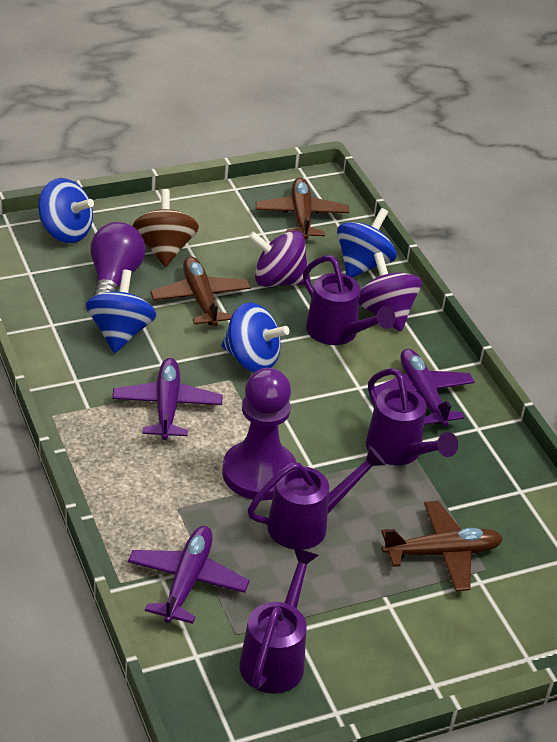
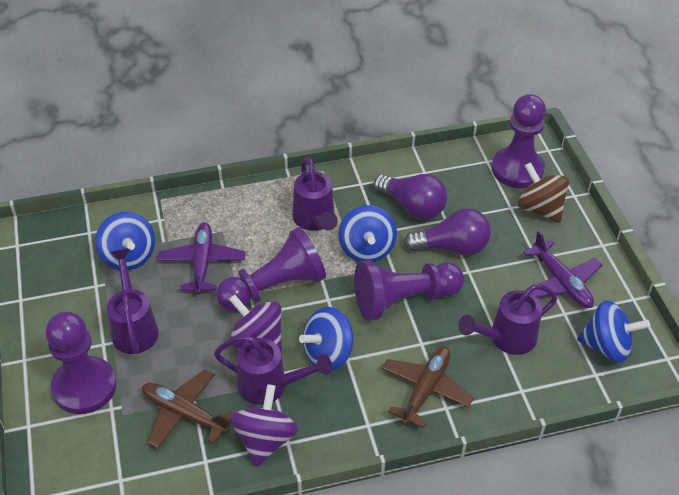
brown plane: 3 -> 2
purple light bulb: 1 -> 2
purple pawn: 1 -> 4
purple plane: 3 -> 2

